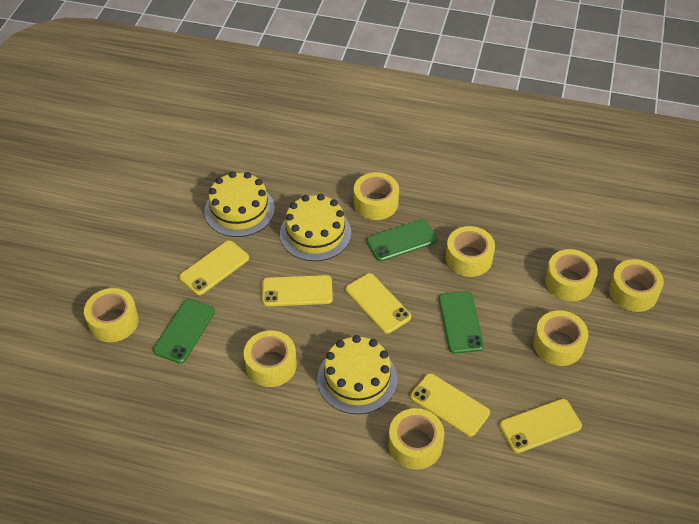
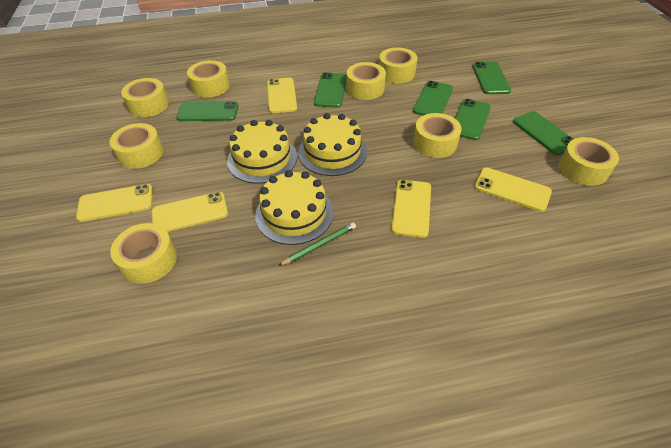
green pencil: 0 -> 1
green phone: 3 -> 6

